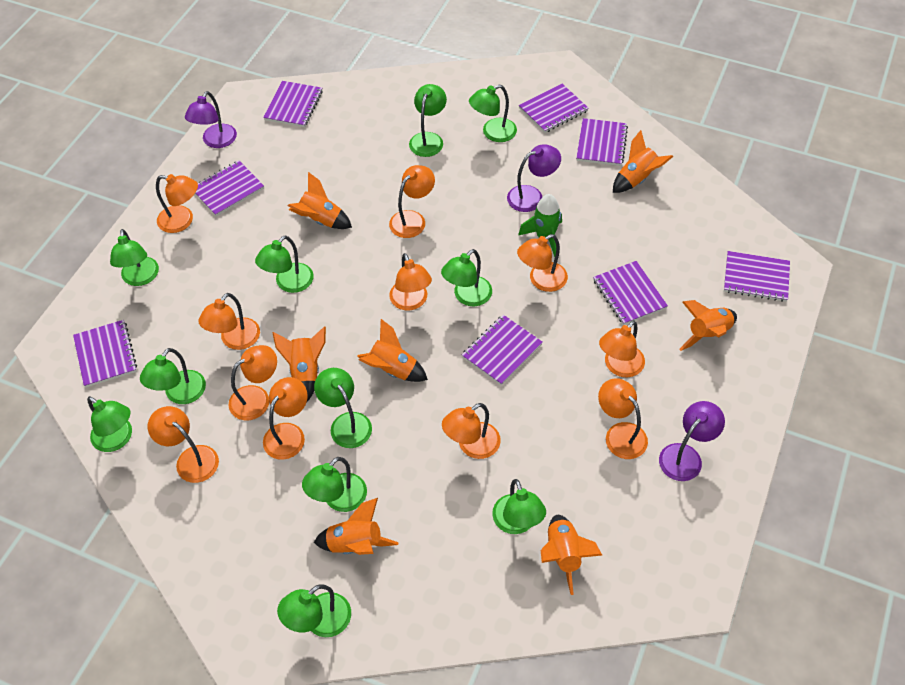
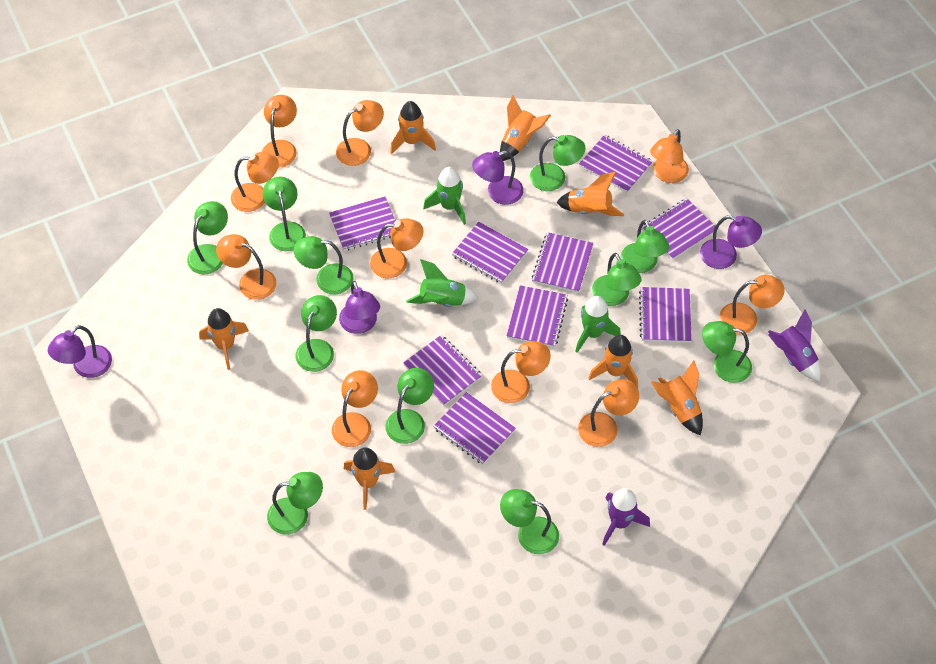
green rocket: 1 -> 3
orange lamp: 11 -> 10
purple lamp: 3 -> 4
purple notebook: 8 -> 9
purple rocket: 0 -> 2

